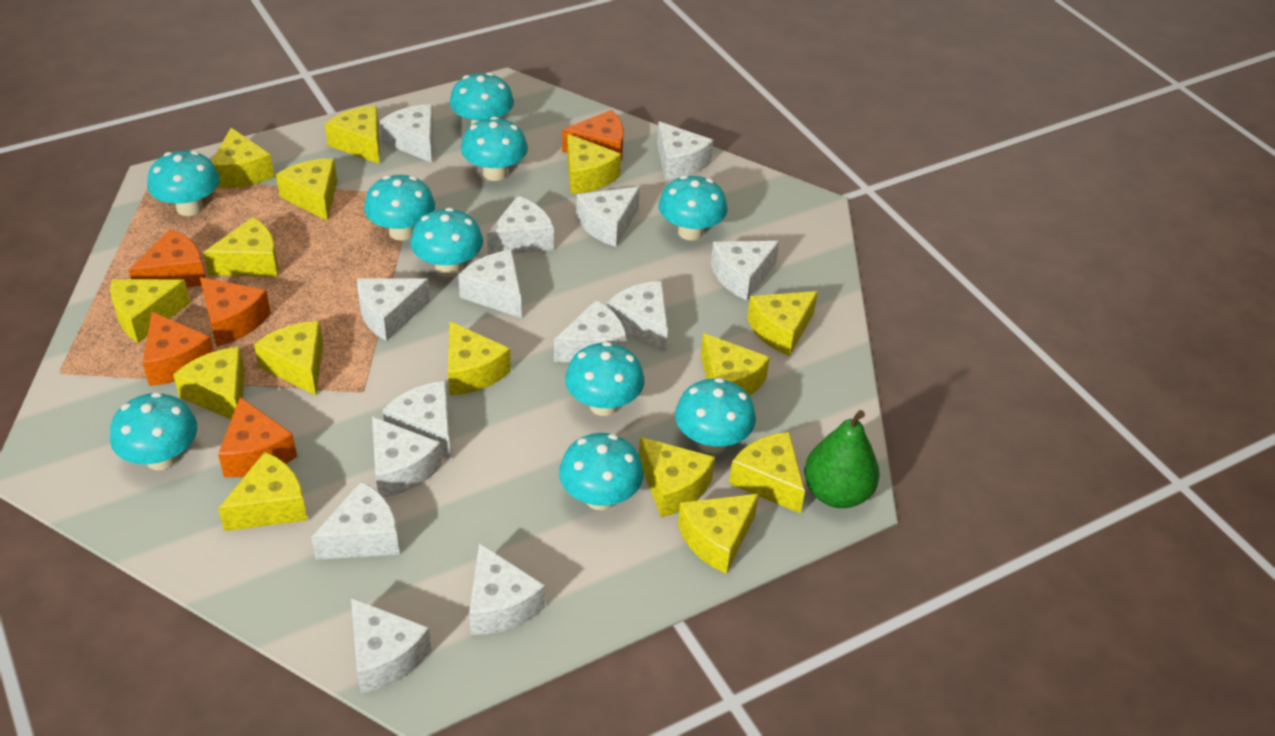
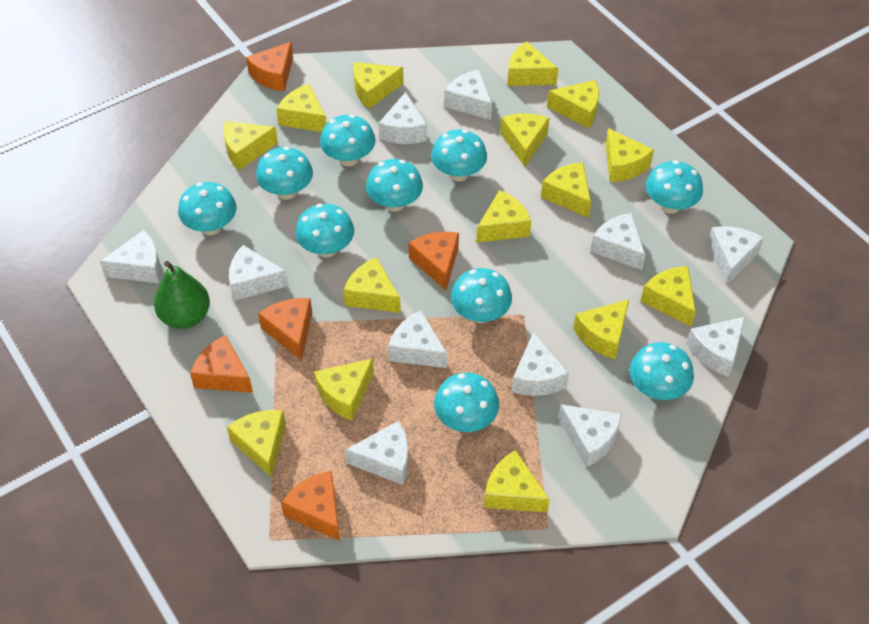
white cheese: 14 -> 11

